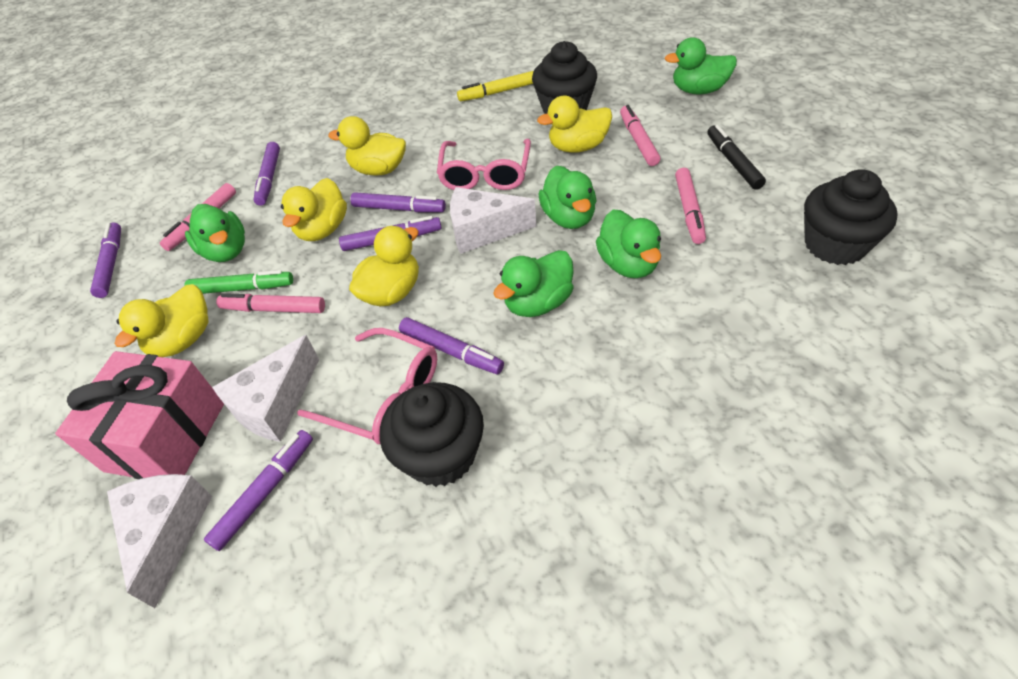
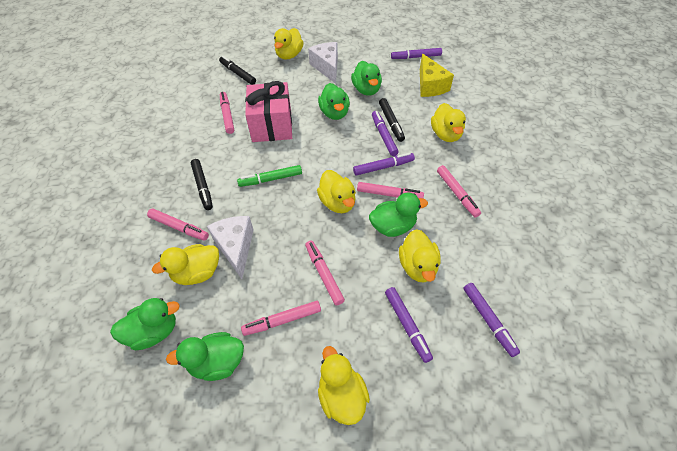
black cupcake: 3 -> 0
black marker: 1 -> 3
pink glasses: 2 -> 0
pink marker: 4 -> 6
purple marker: 6 -> 5
white cheese: 3 -> 2
yellow cheese: 0 -> 1
yellow duck: 5 -> 6
yellow marker: 1 -> 0

